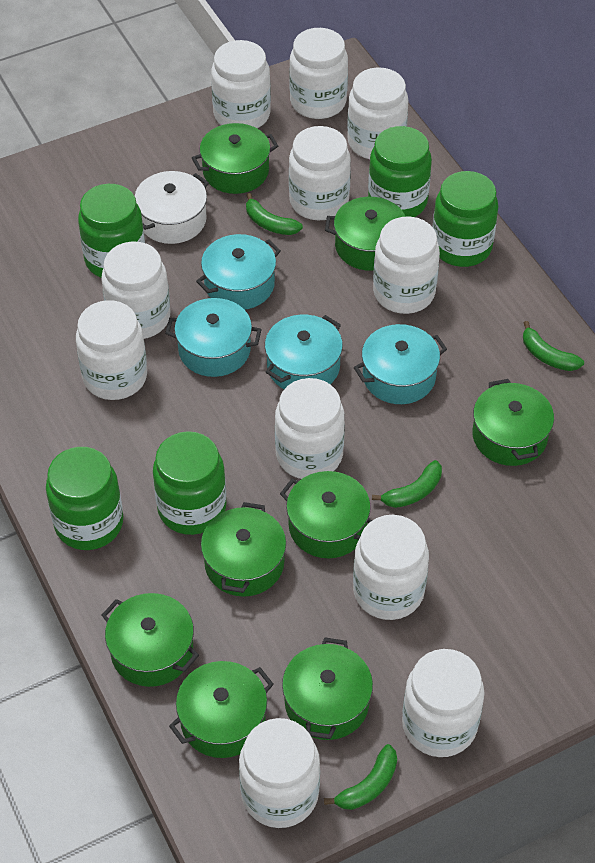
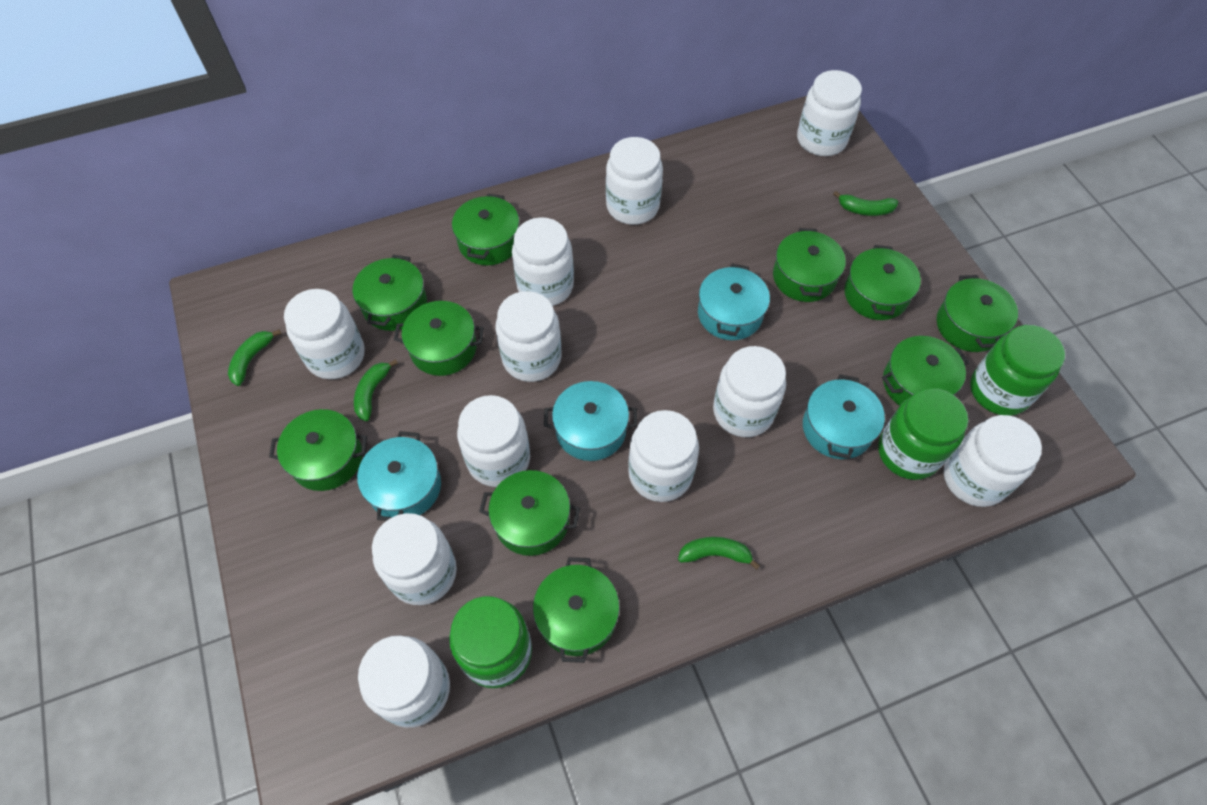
green jar: 5 -> 3
green pot: 8 -> 10
white pot: 1 -> 0

